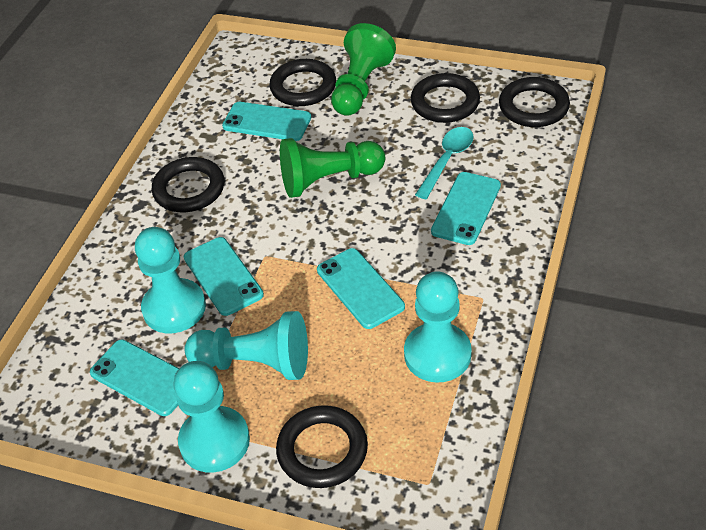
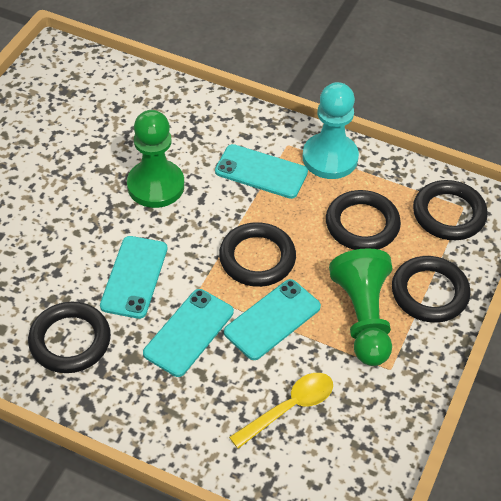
turquoise pawn: 4 -> 1
turquoise phone: 5 -> 4
turquoise spoon: 1 -> 0
yellow spoon: 0 -> 1

